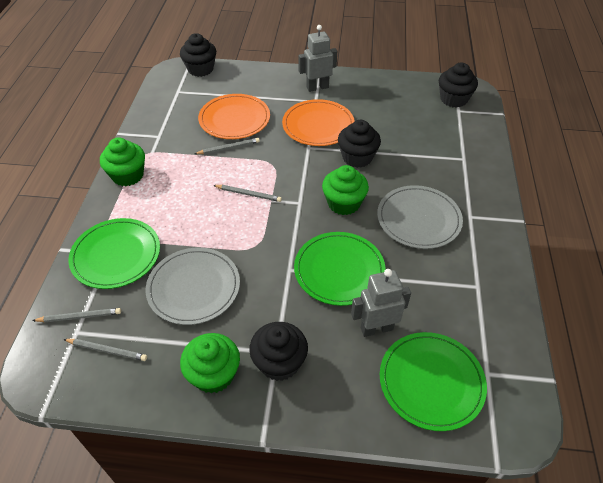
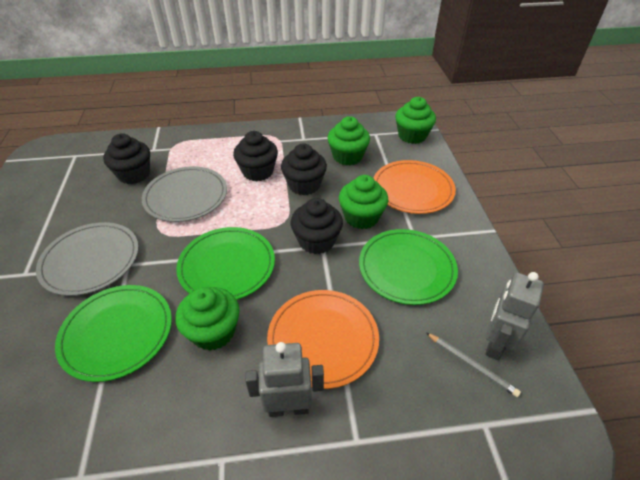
green cupcake: 3 -> 4
grey pencil: 4 -> 1

